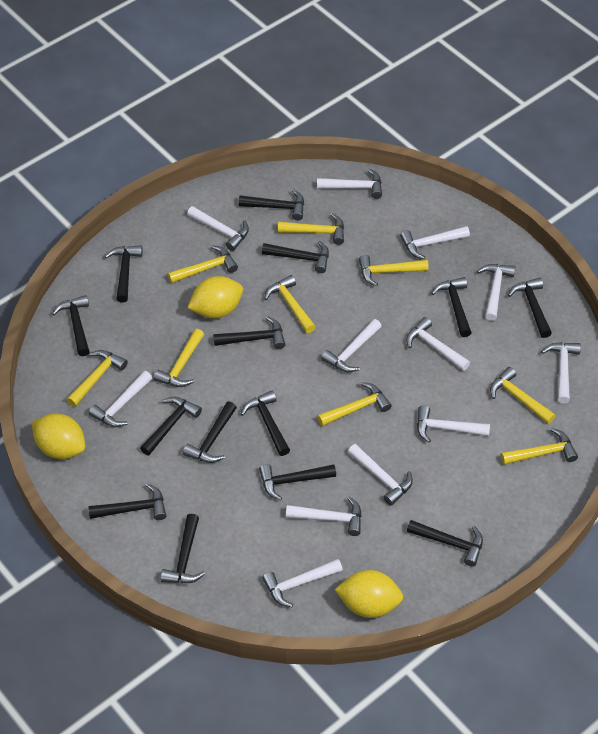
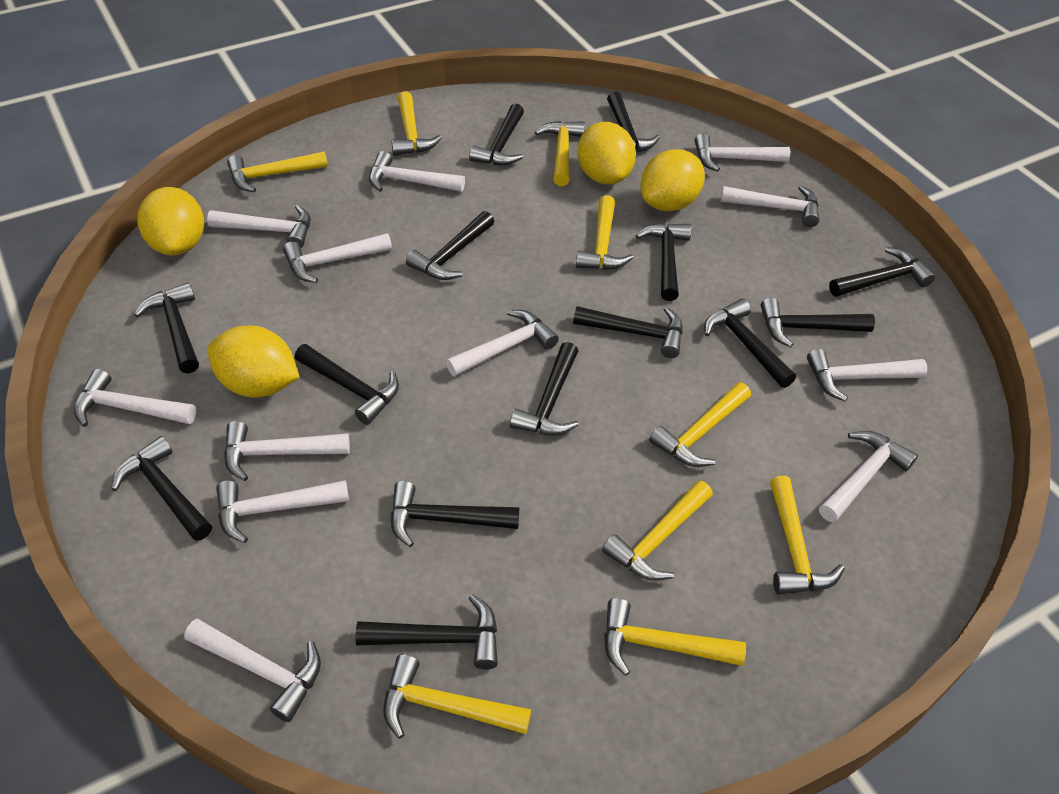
yellow lemon: 3 -> 4

